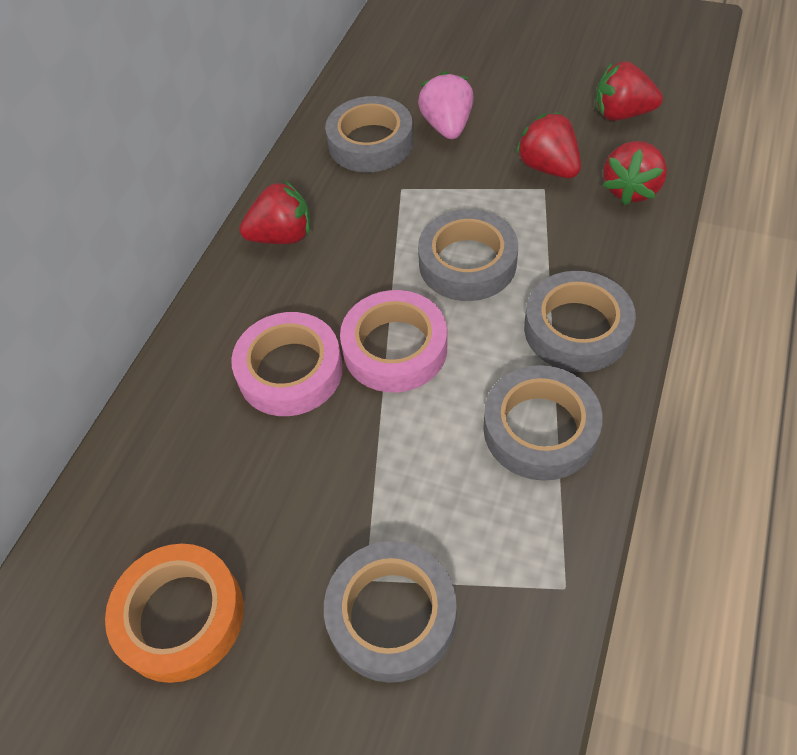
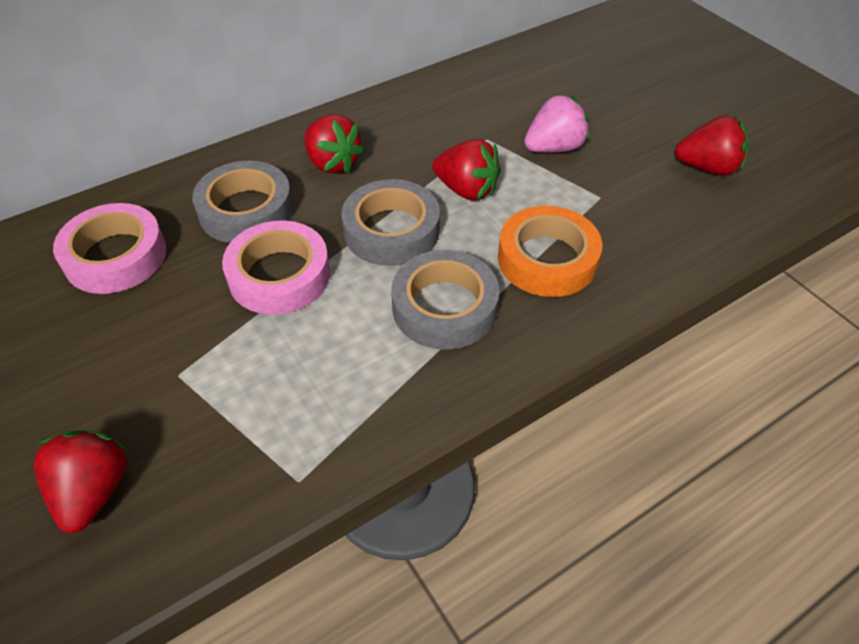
grey tape: 5 -> 3

